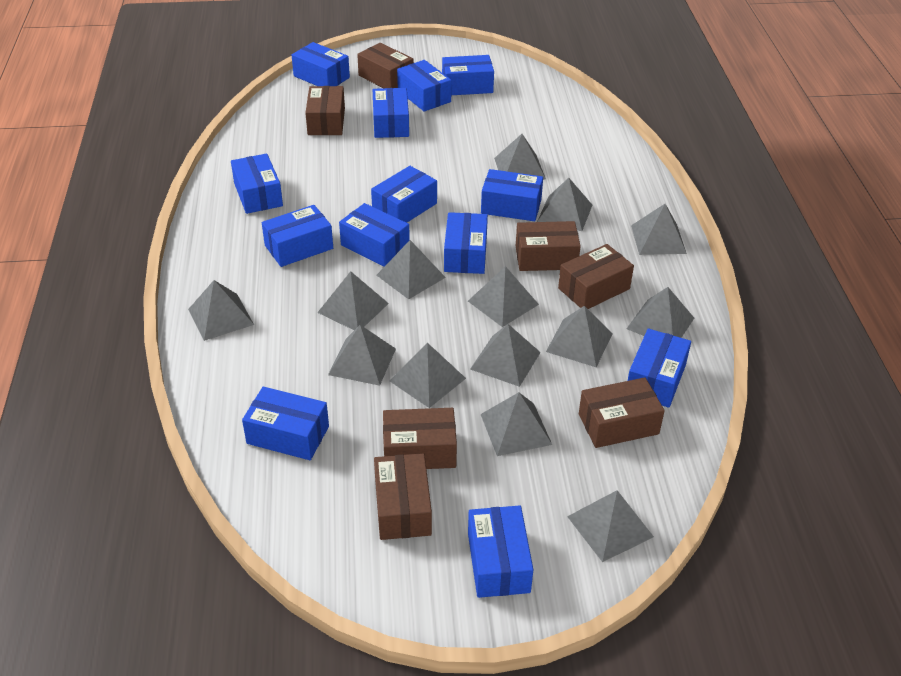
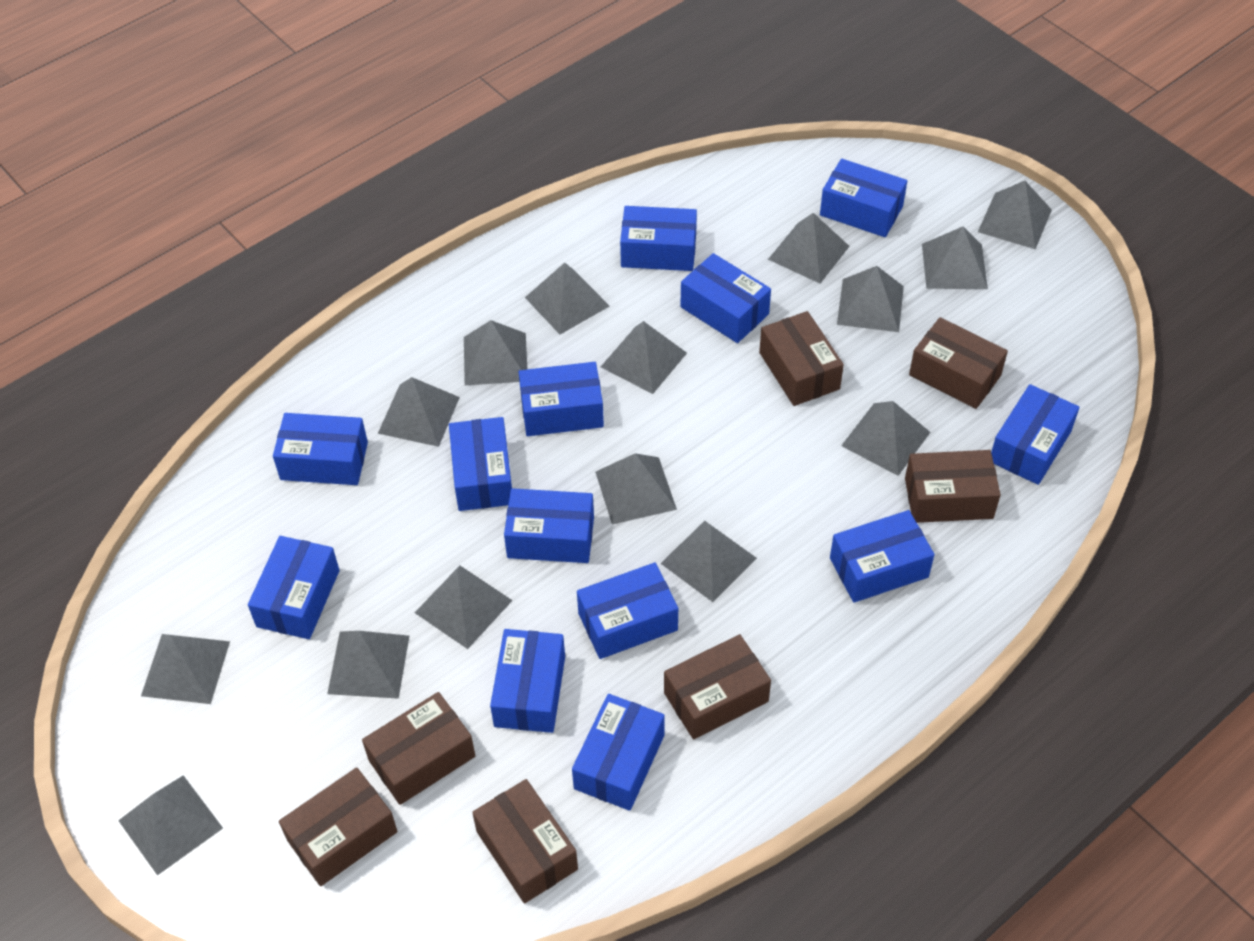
grey pyramid: 14 -> 15

